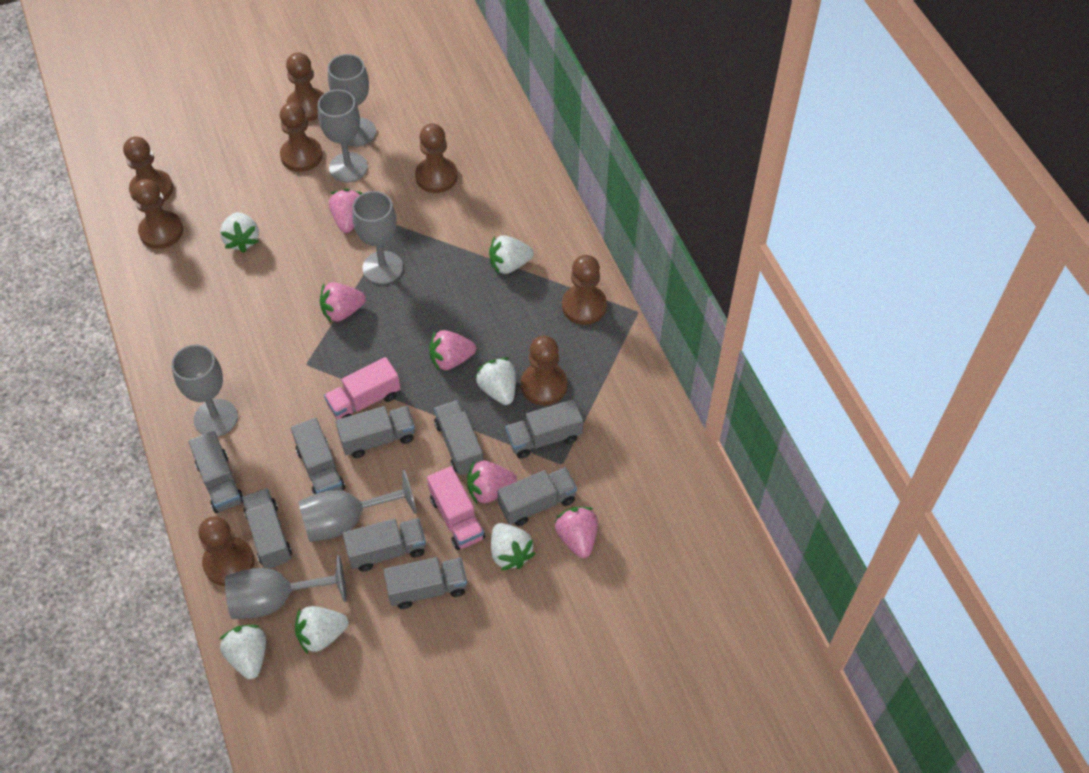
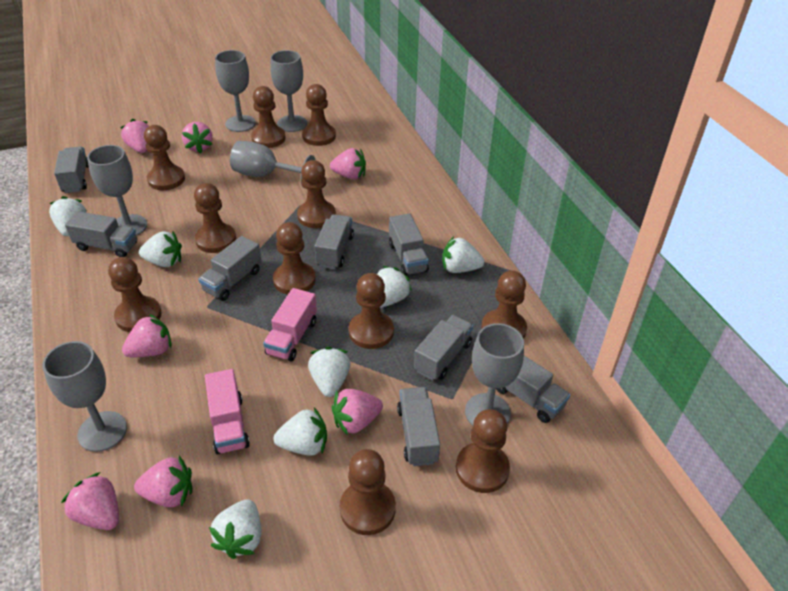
brown pawn: 8 -> 11
grey truck: 9 -> 8
pink strawberry: 5 -> 7
white strawberry: 6 -> 7

